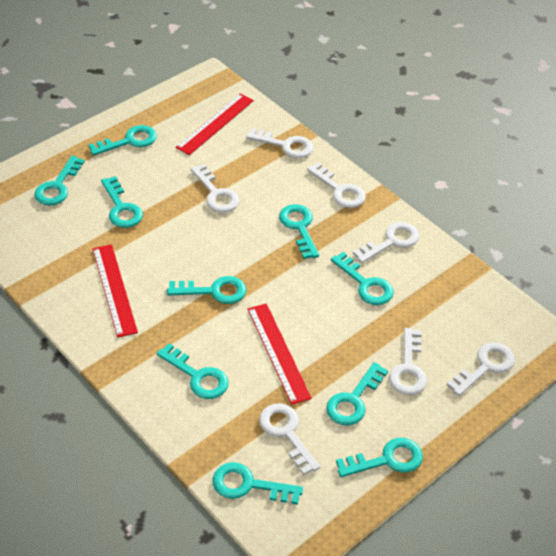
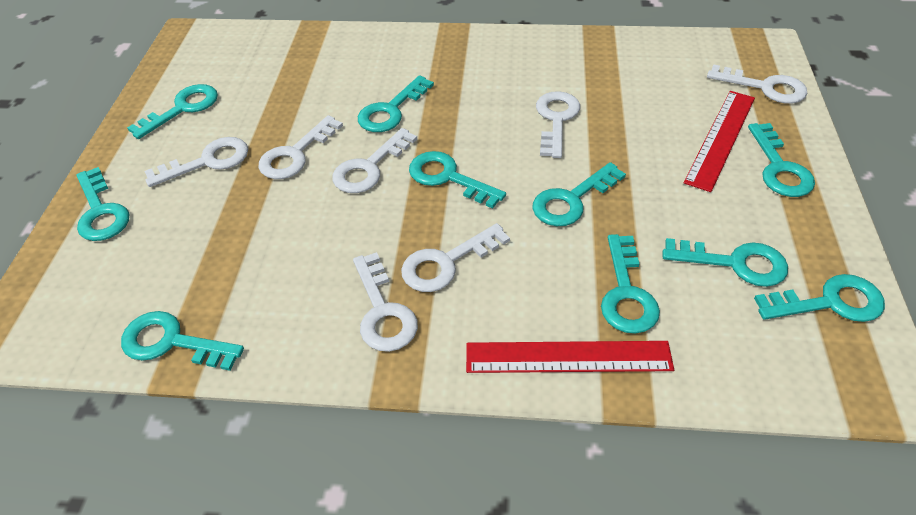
red ruler: 3 -> 2

